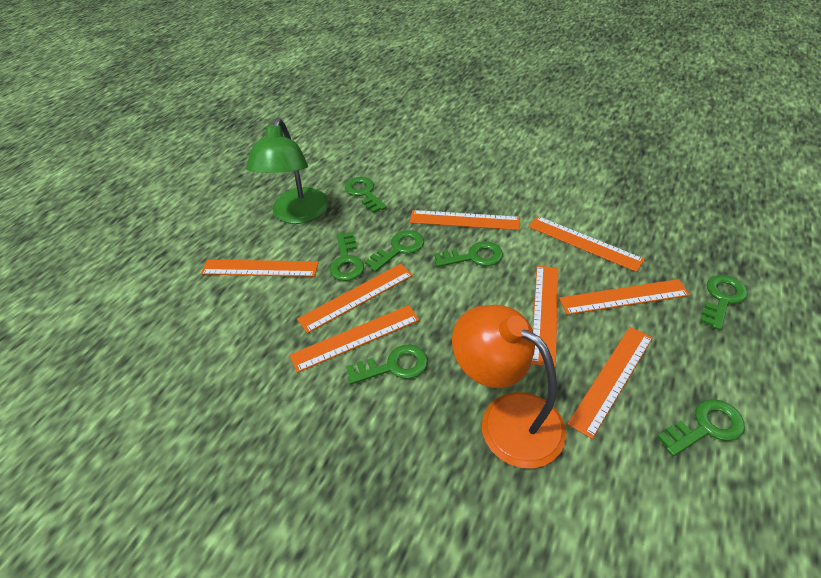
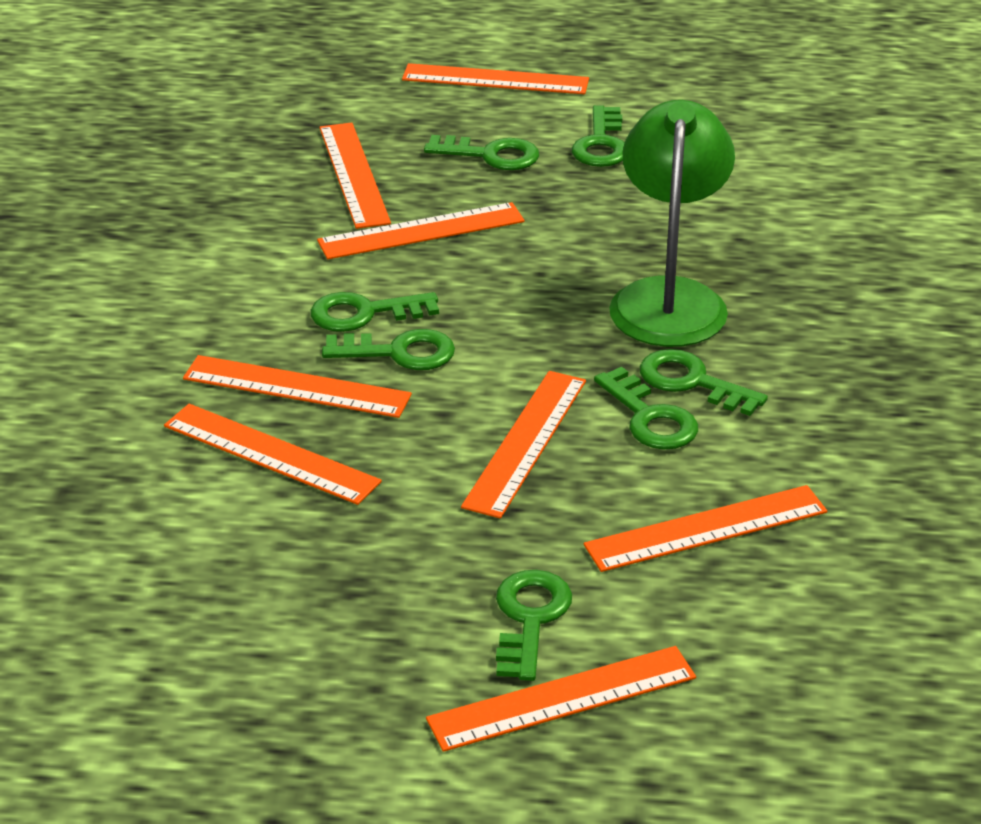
orange lamp: 1 -> 0

